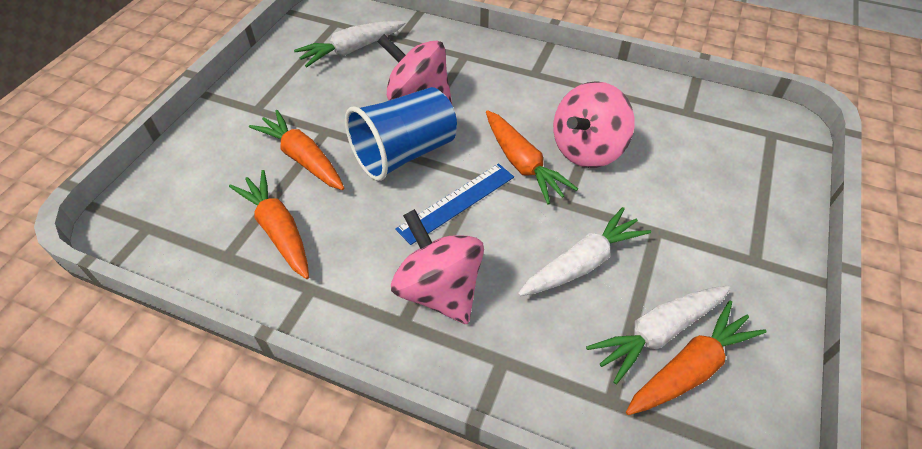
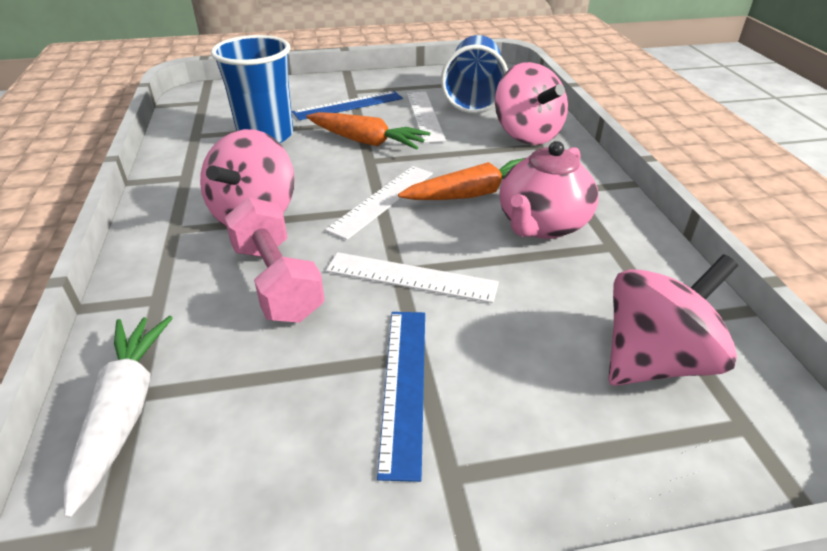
blue cup: 1 -> 2
blue ruler: 1 -> 2
orange carrot: 4 -> 2
pink dumbbell: 0 -> 1
pink teapot: 0 -> 1
white carrot: 3 -> 1
white ruler: 0 -> 3

